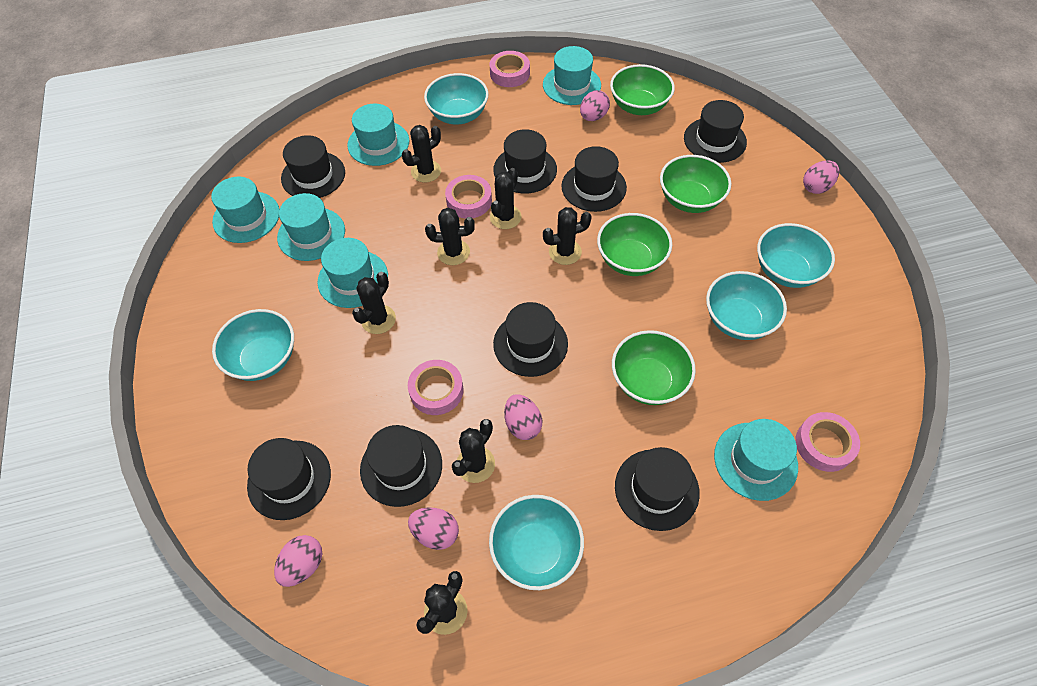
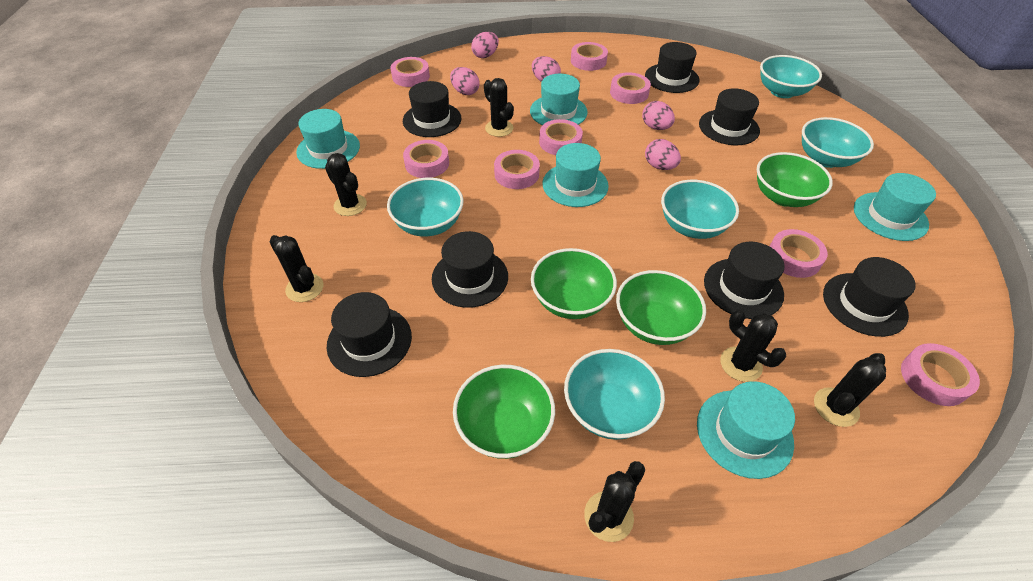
black cactus: 7 -> 6
black hat: 8 -> 7
pink tape: 4 -> 8
turquoise hat: 6 -> 5

